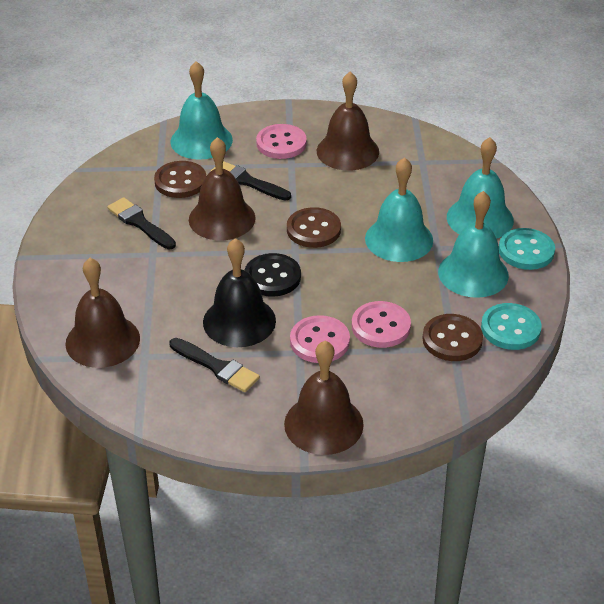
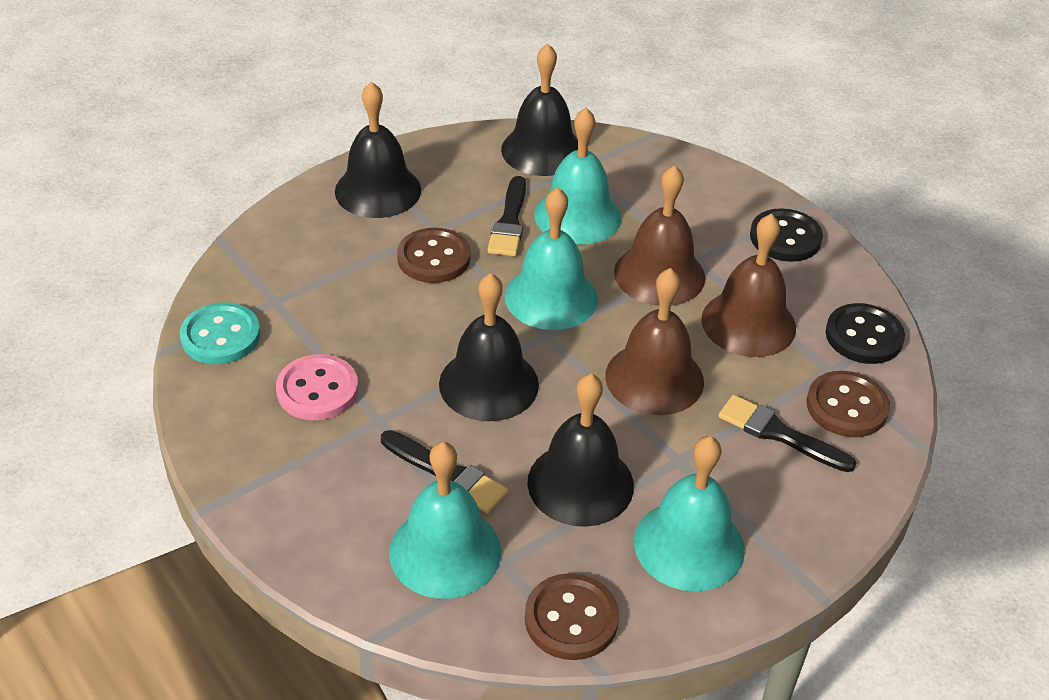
black bell: 1 -> 4
black button: 1 -> 2
brown bell: 4 -> 3
pink button: 3 -> 1
turquoise button: 2 -> 1

